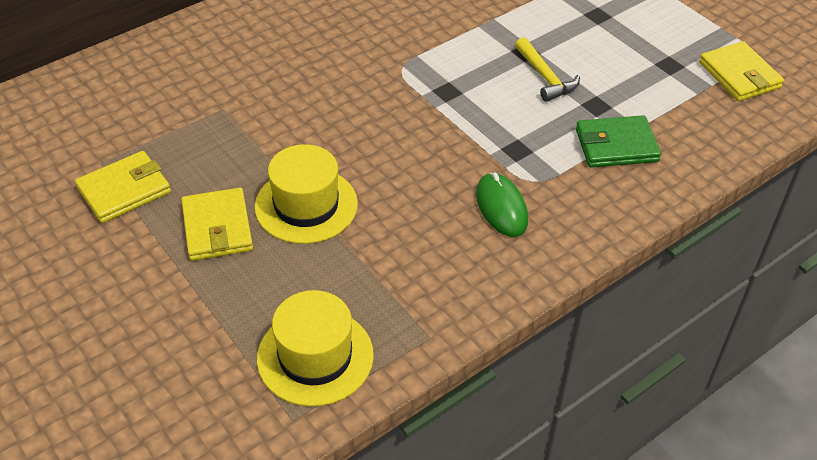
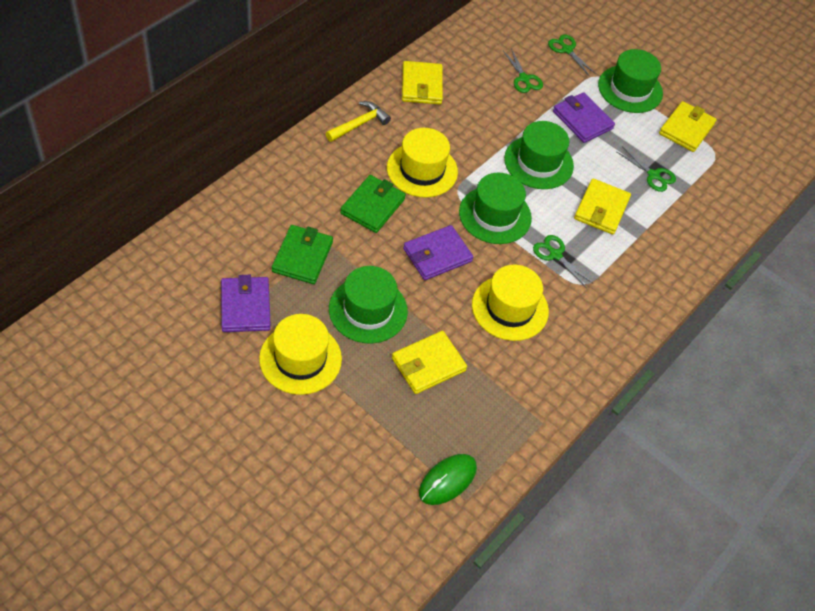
green hat: 0 -> 4
green scissors: 0 -> 4
green wallet: 1 -> 2
purple wallet: 0 -> 3
yellow hat: 2 -> 3
yellow wallet: 3 -> 4

